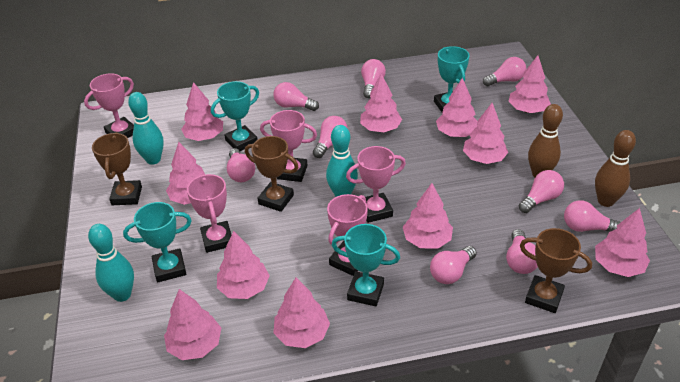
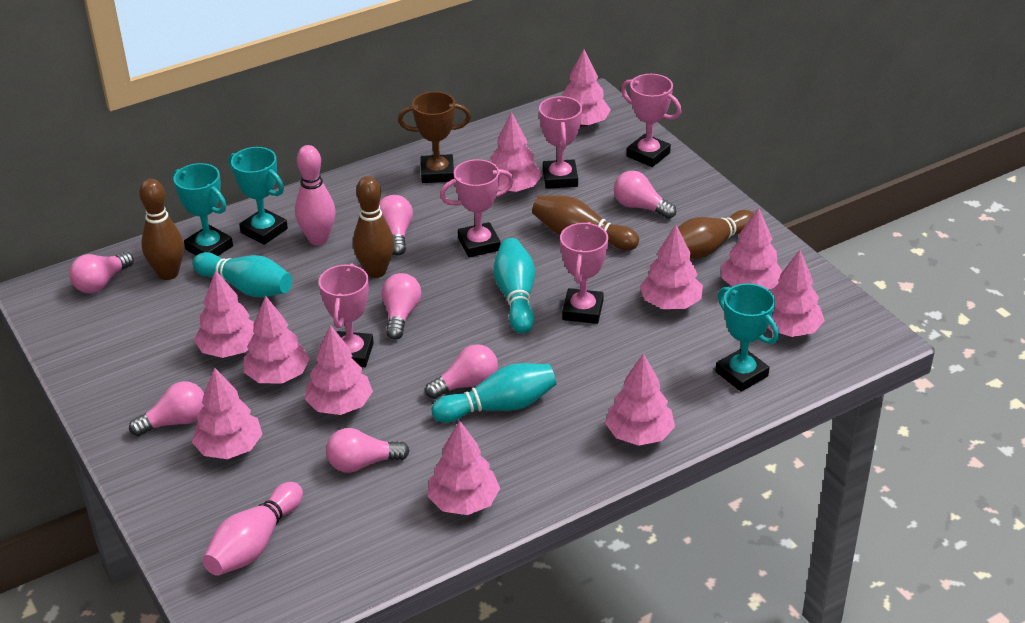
brown bowling pin: 2 -> 4
brown trophy: 3 -> 1
pink bowling pin: 0 -> 2
pink light bulb: 9 -> 7
turquoise trophy: 4 -> 3

